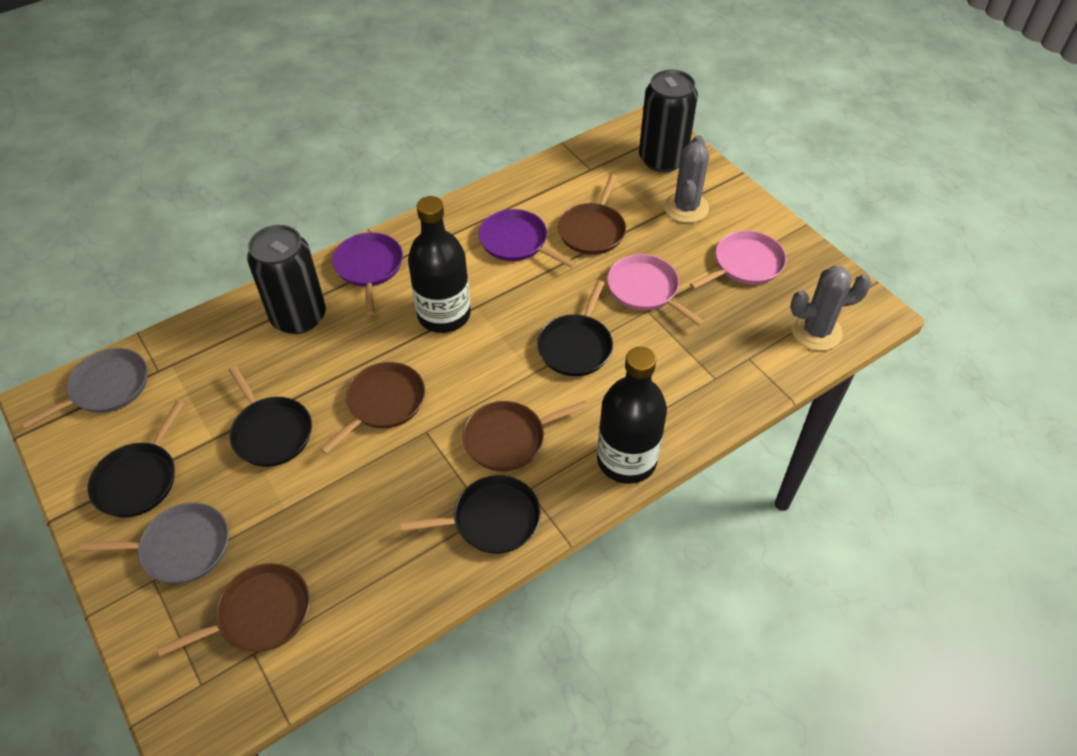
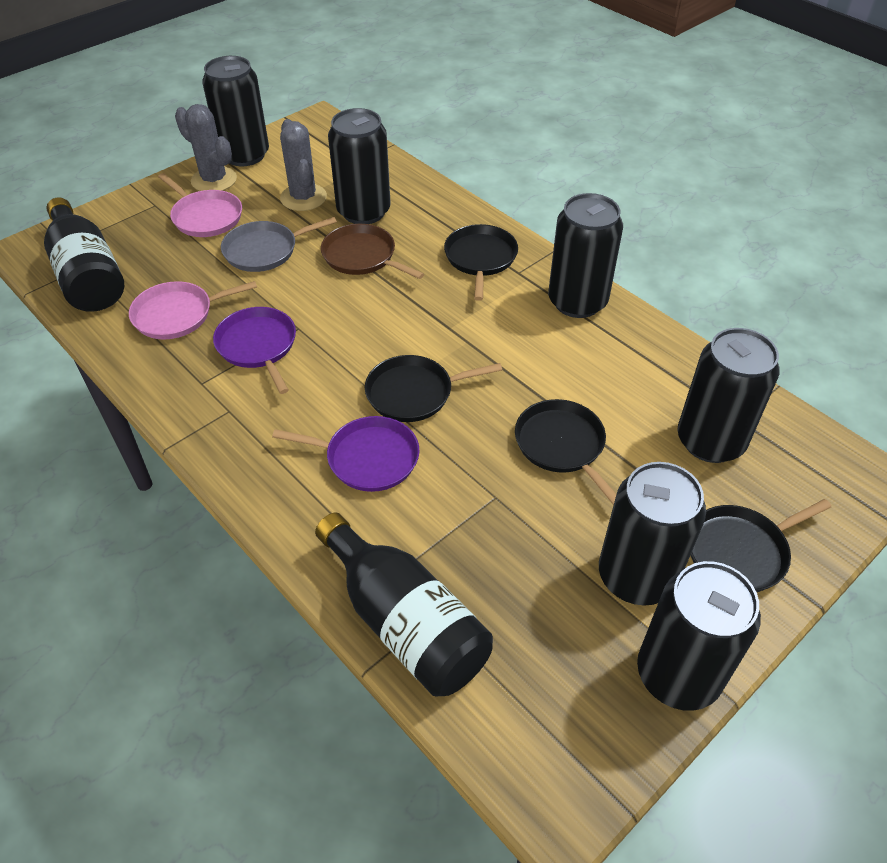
black can: 2 -> 6
brown pan: 4 -> 1
grey pan: 2 -> 1

